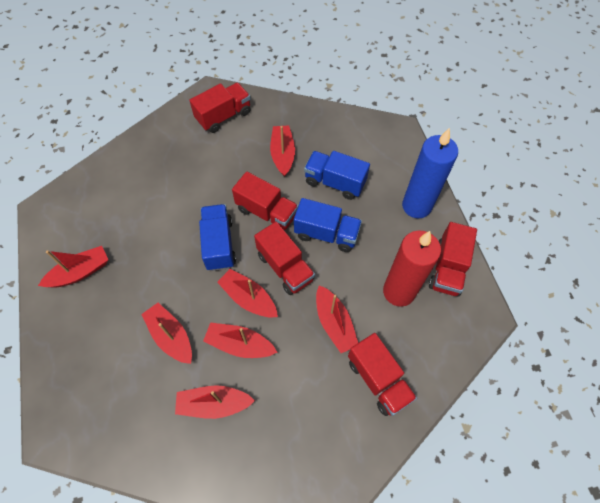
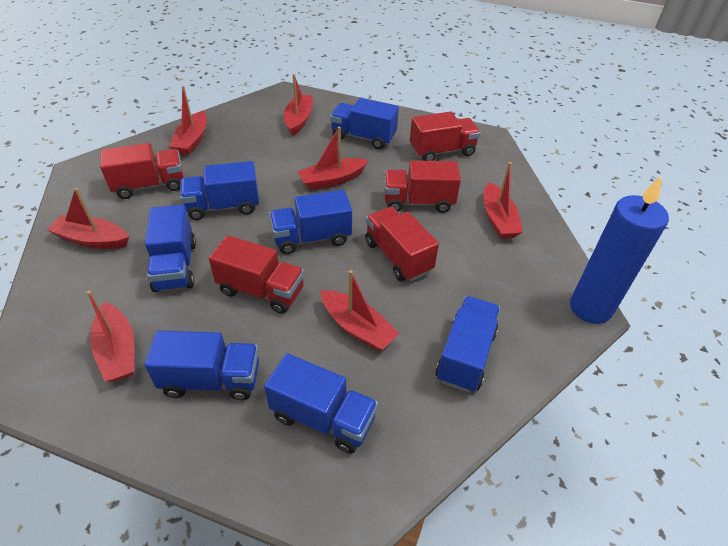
blue truck: 3 -> 7
red candle: 1 -> 0

